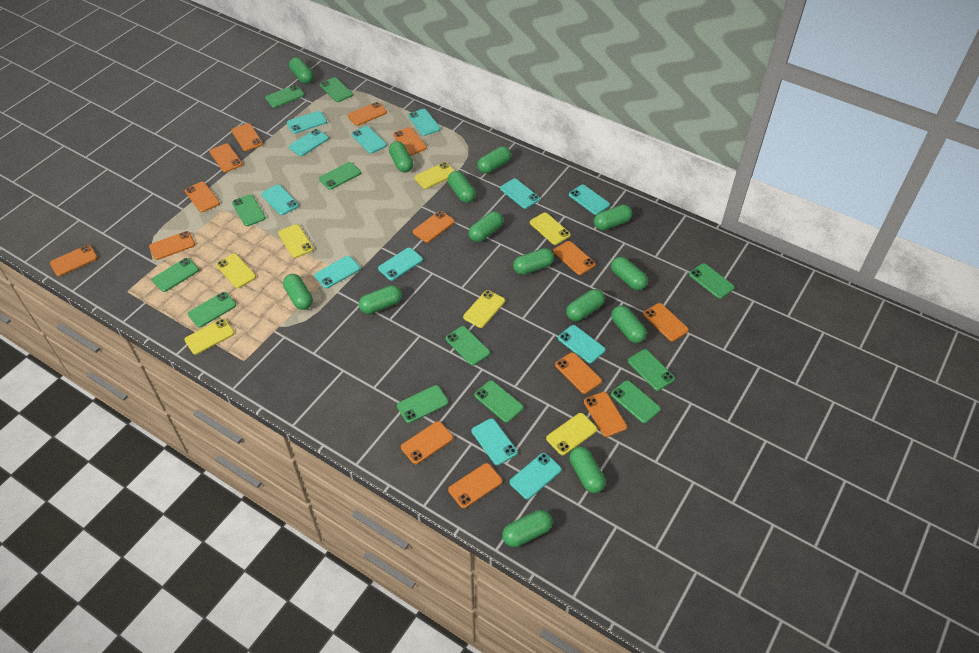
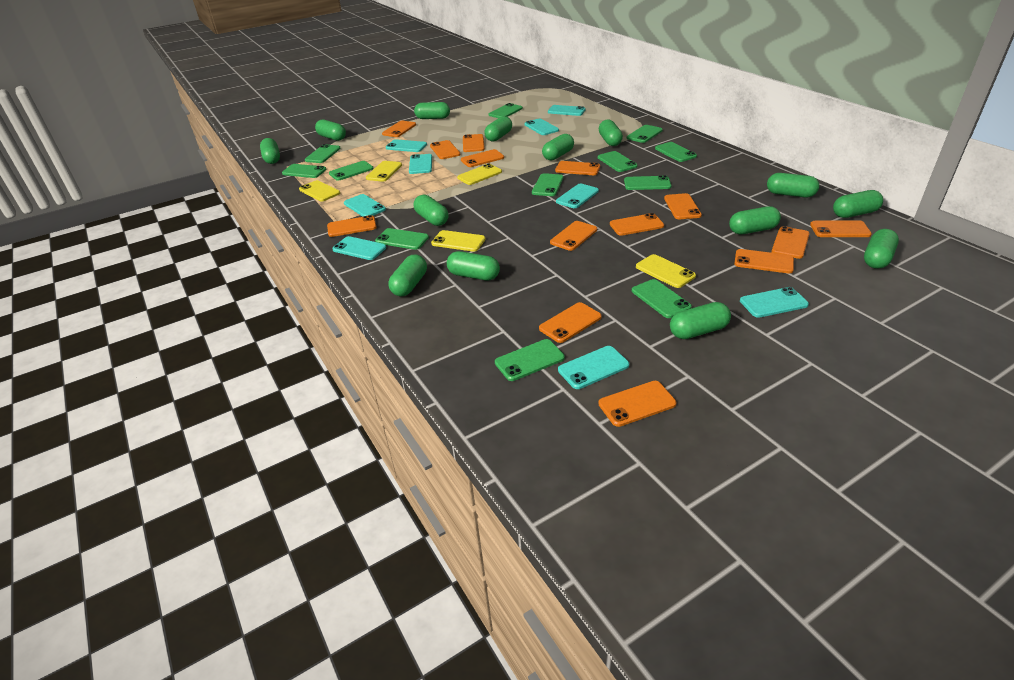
turquoise phone: 12 -> 9
yellow phone: 7 -> 5

